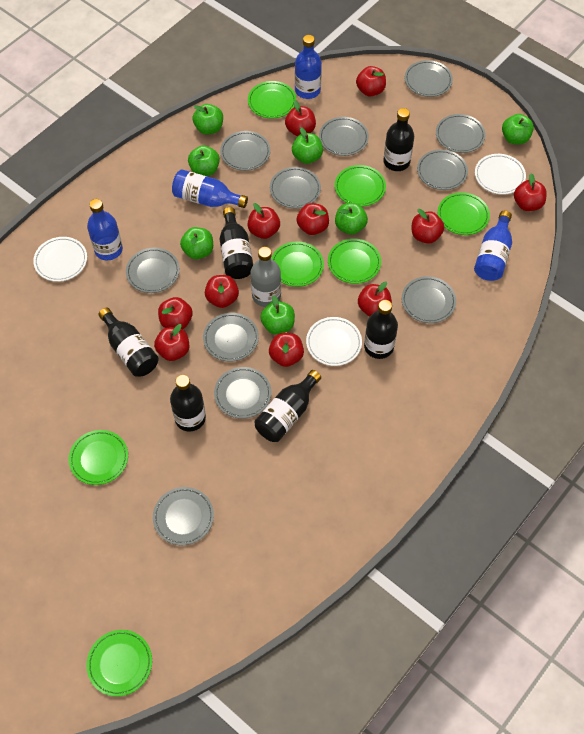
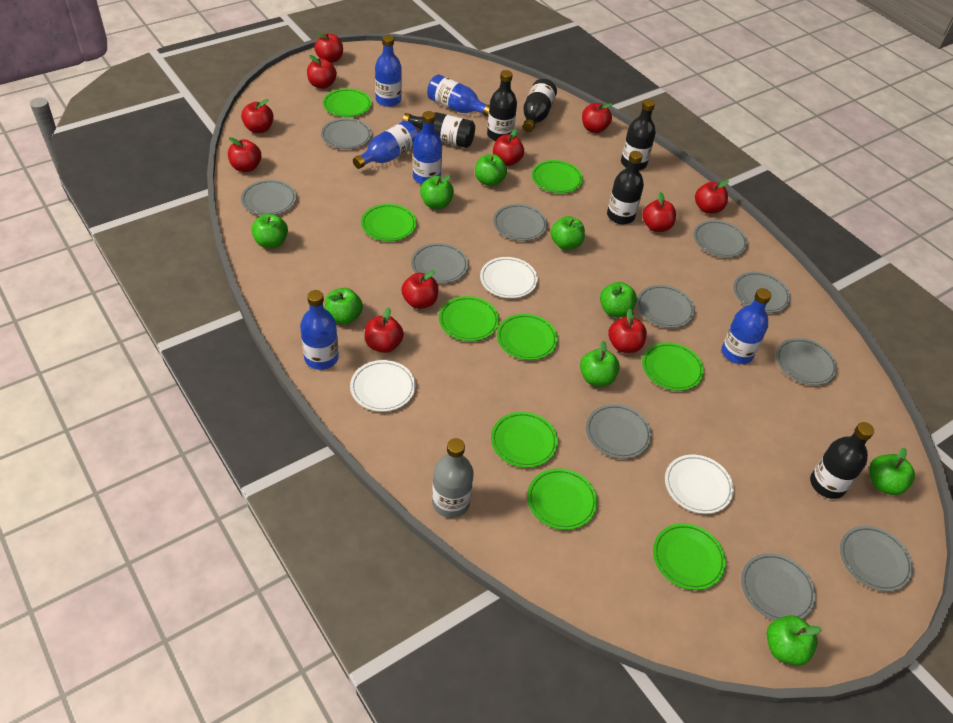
blue bottle: 4 -> 6
green apple: 7 -> 9
green plate: 7 -> 9

